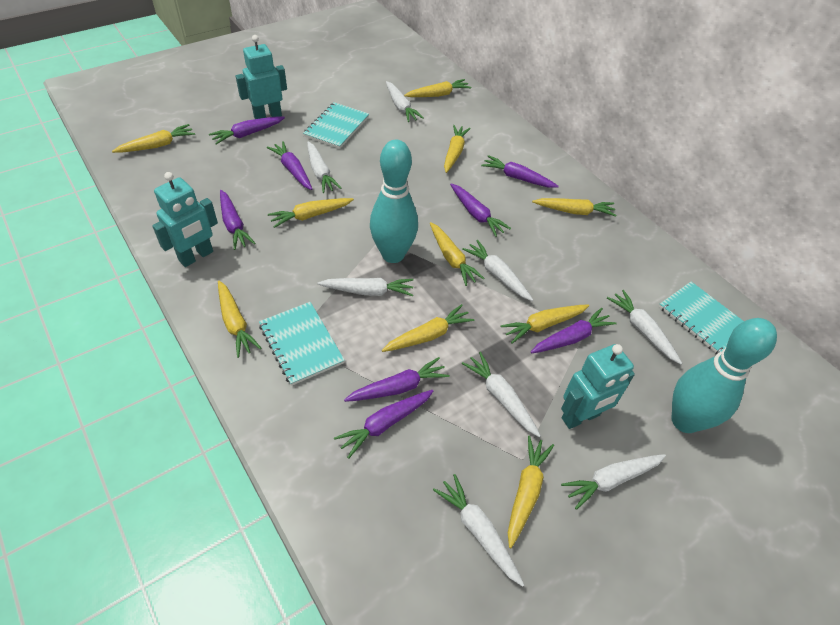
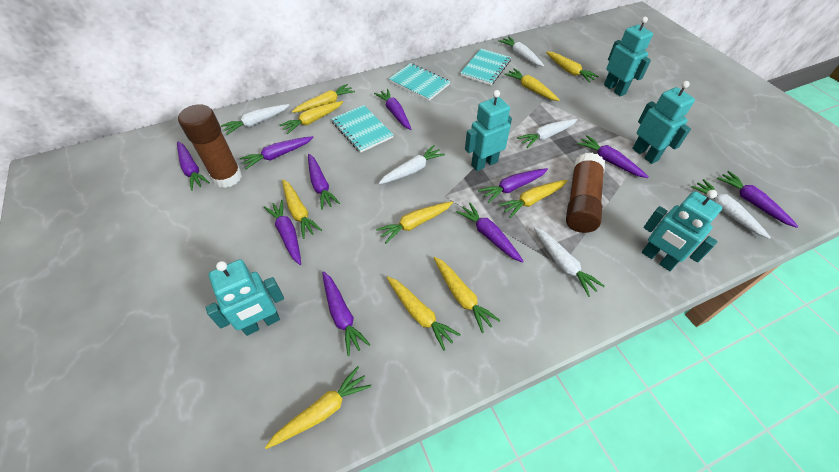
brown glue stick: 0 -> 2
purple carrot: 8 -> 10
turquoise bowling pin: 2 -> 0
turquoise robot: 3 -> 5
white carrot: 8 -> 6

